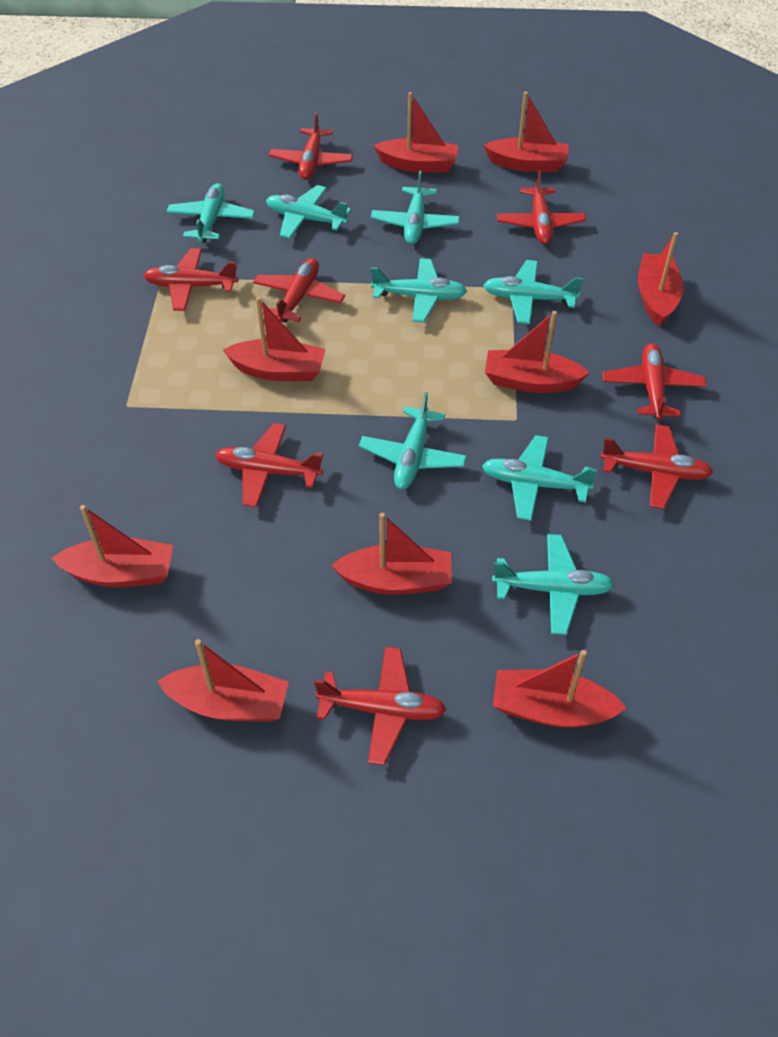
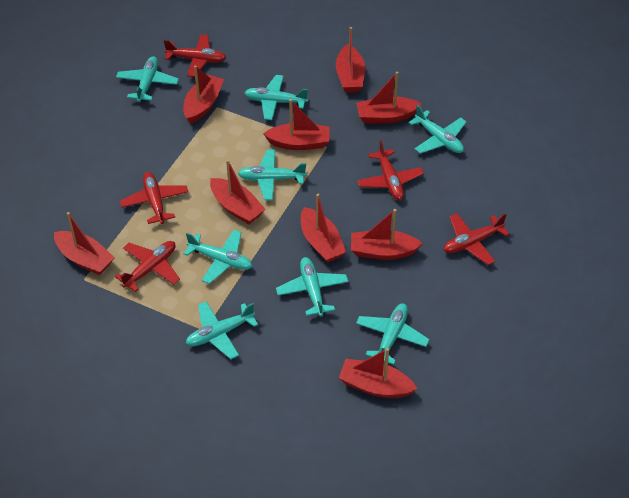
red plane: 8 -> 5

